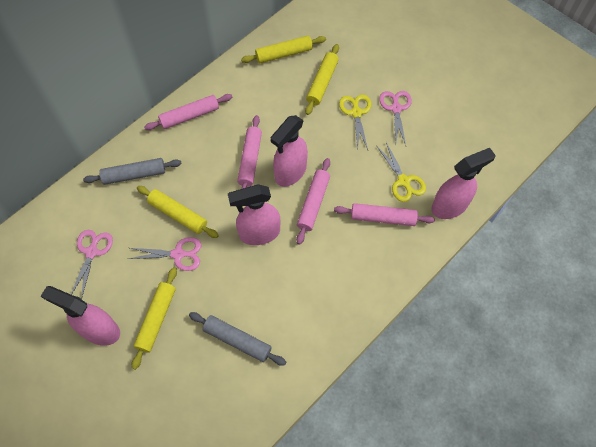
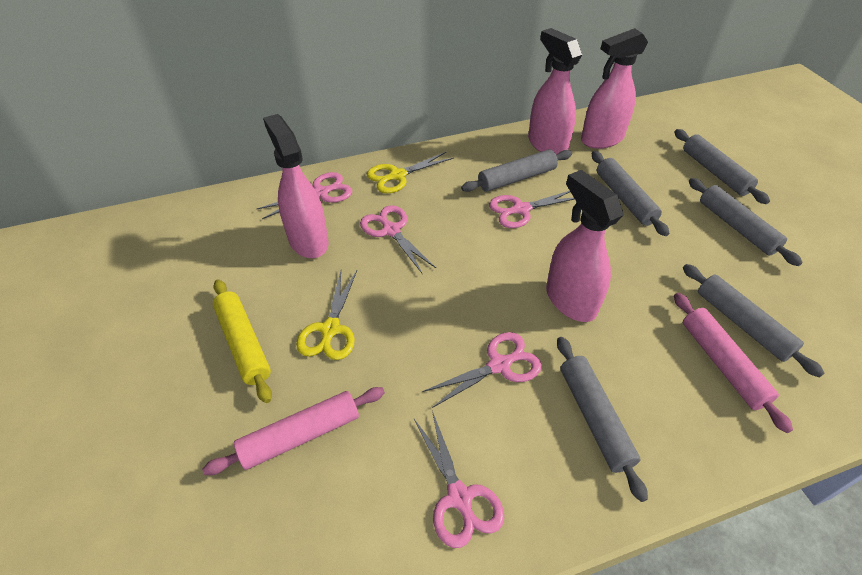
grey rolling pin: 2 -> 6
pink rolling pin: 4 -> 2
pink scissors: 3 -> 5
yellow rolling pin: 4 -> 1

